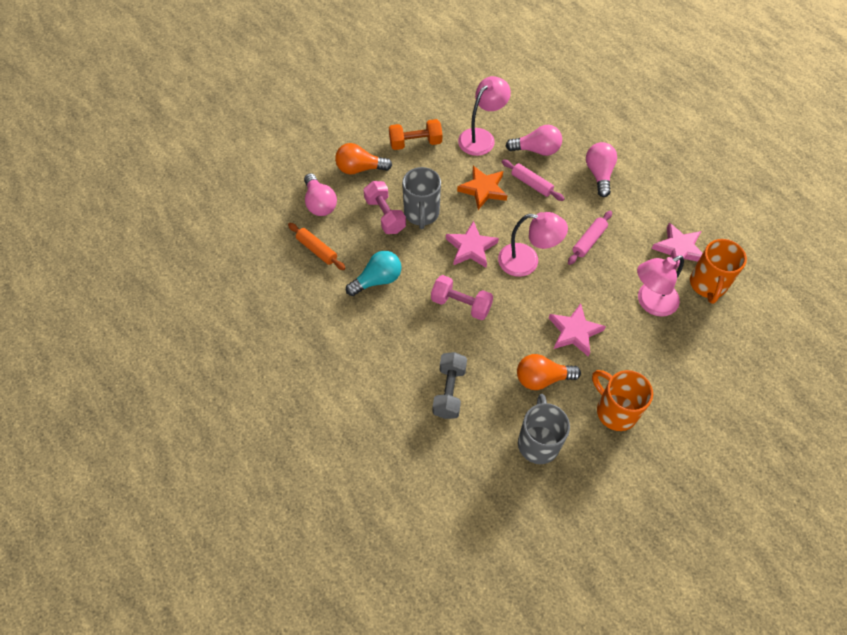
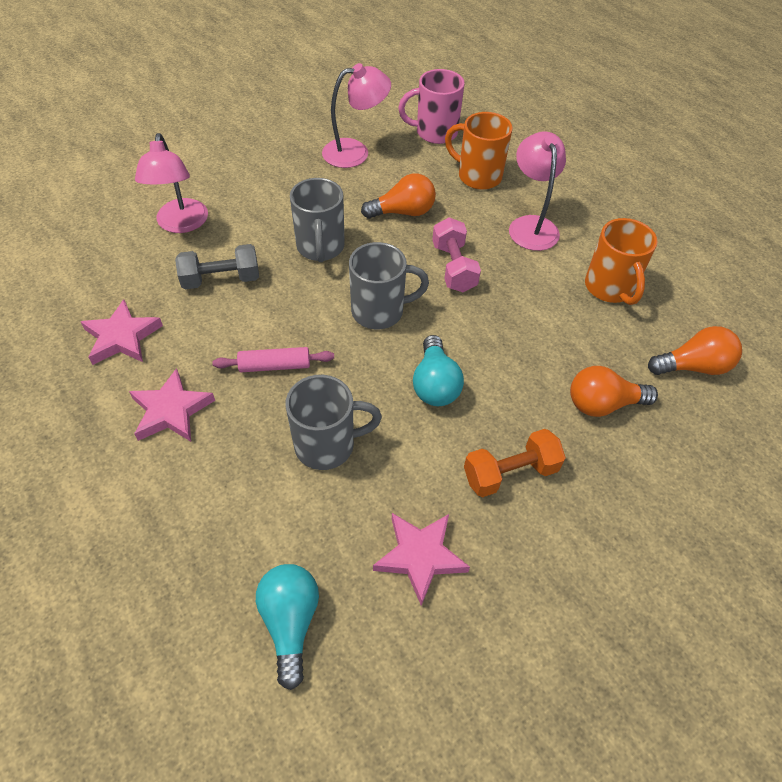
grey mug: 2 -> 3
orange light bulb: 2 -> 3
orange rolling pin: 1 -> 0
orange star: 1 -> 0
pink dumbbell: 2 -> 1
pink light bulb: 3 -> 0
pink mug: 0 -> 1
pink rolling pin: 2 -> 1
turquoise light bulb: 1 -> 2

